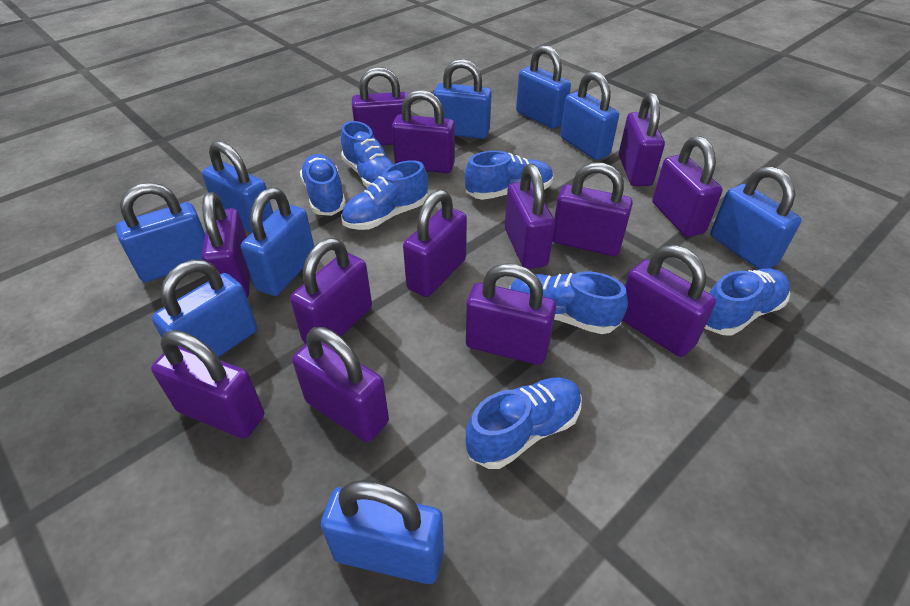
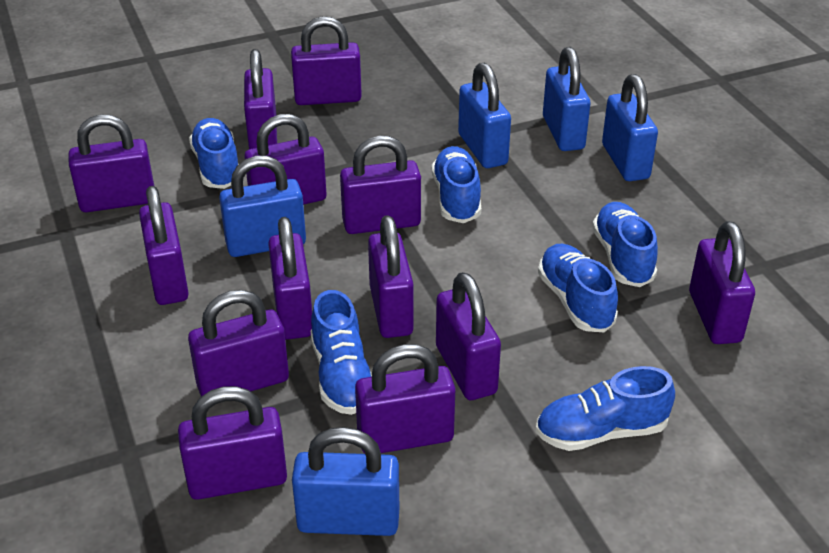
blue padlock: 9 -> 5
blue shoe: 7 -> 6

